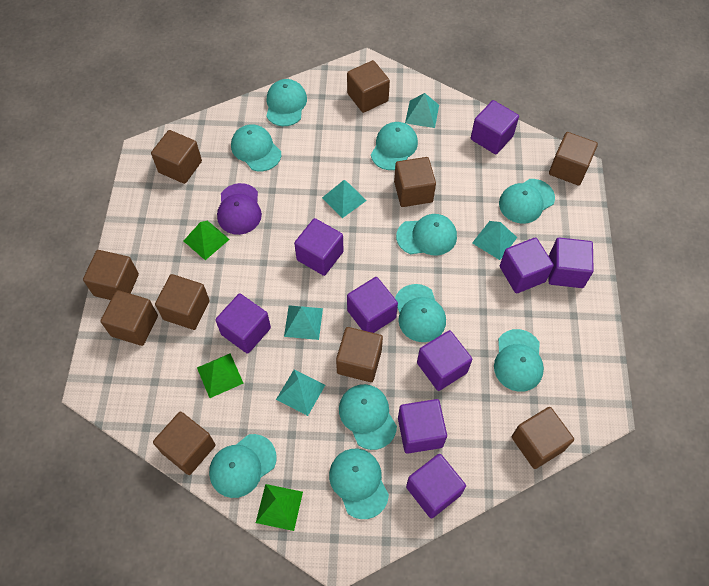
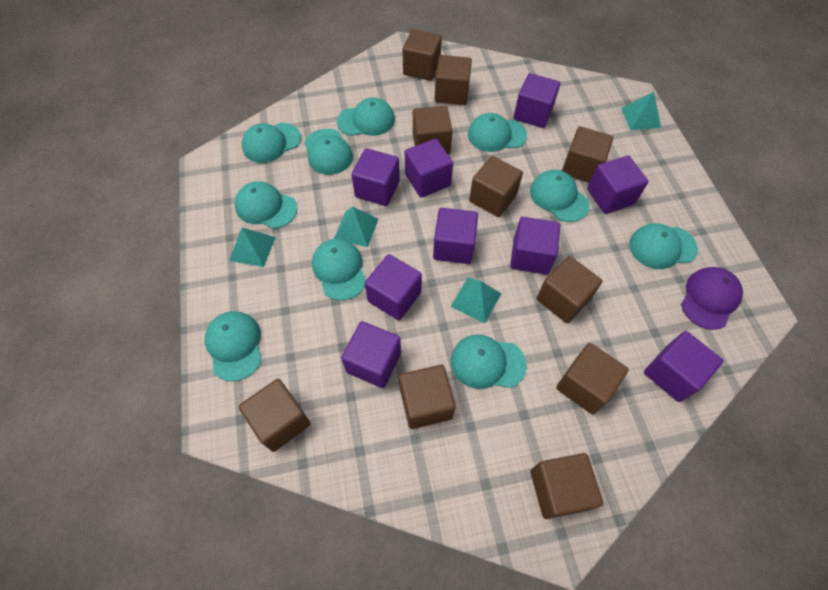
green pyramid: 3 -> 0
turquoise pyramid: 5 -> 4

